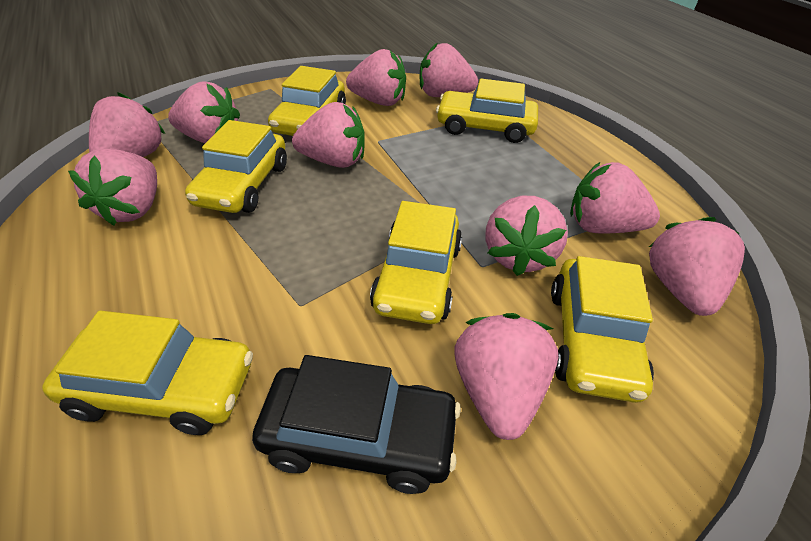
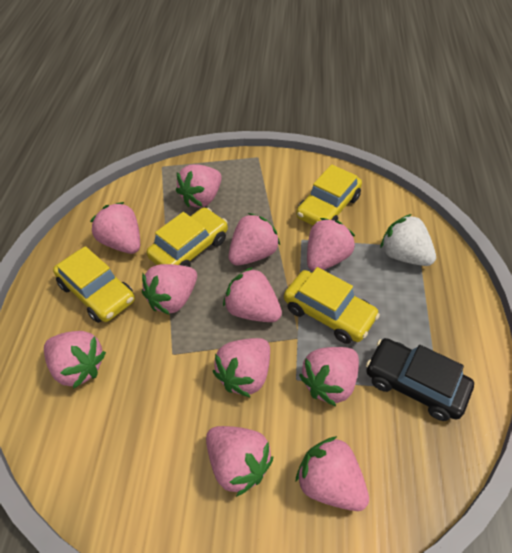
pink strawberry: 10 -> 11
white strawberry: 0 -> 1
yellow car: 6 -> 4

